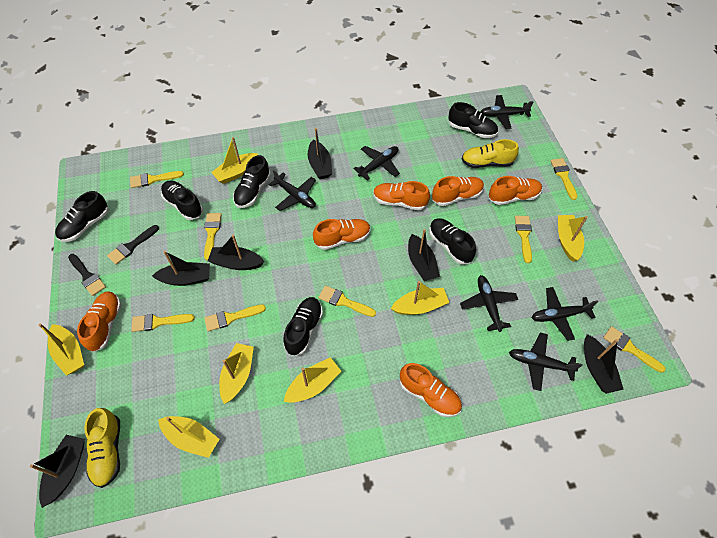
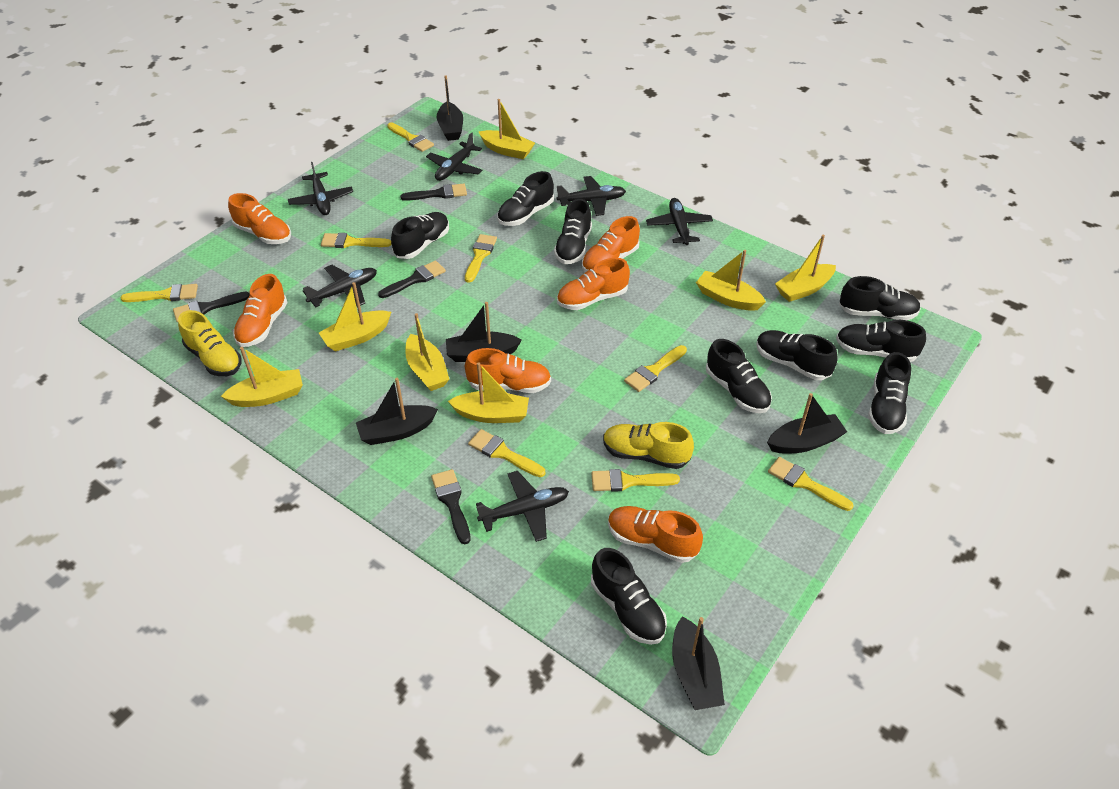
black boat: 6 -> 5
black brush: 2 -> 4
black shoe: 6 -> 9

